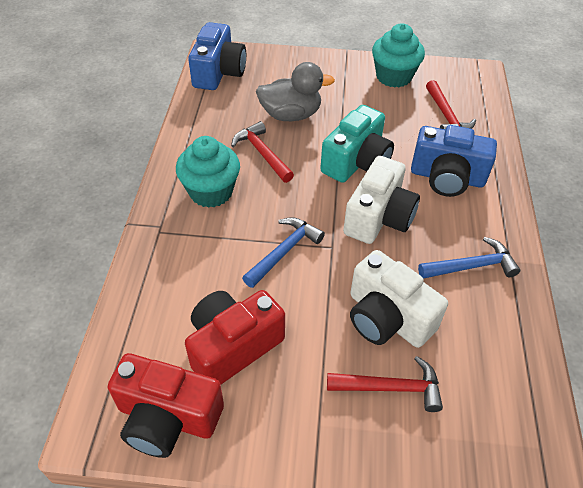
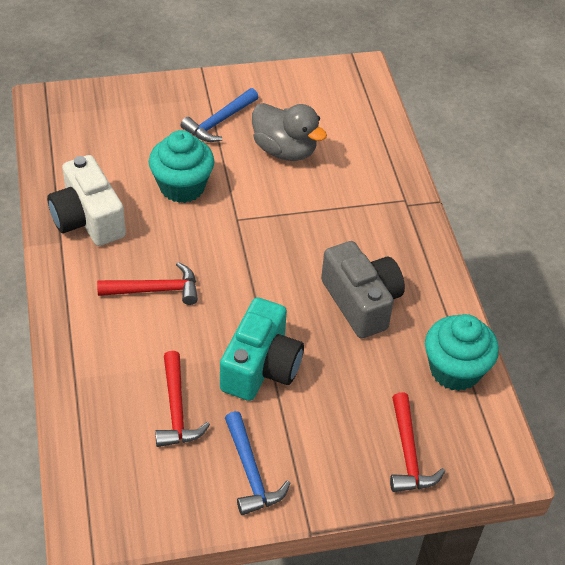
blue camera: 2 -> 0
grey camera: 0 -> 1
red camera: 2 -> 0
white camera: 2 -> 1

